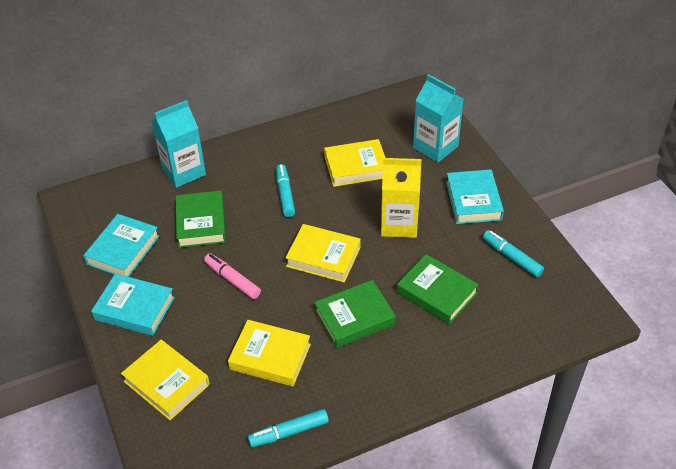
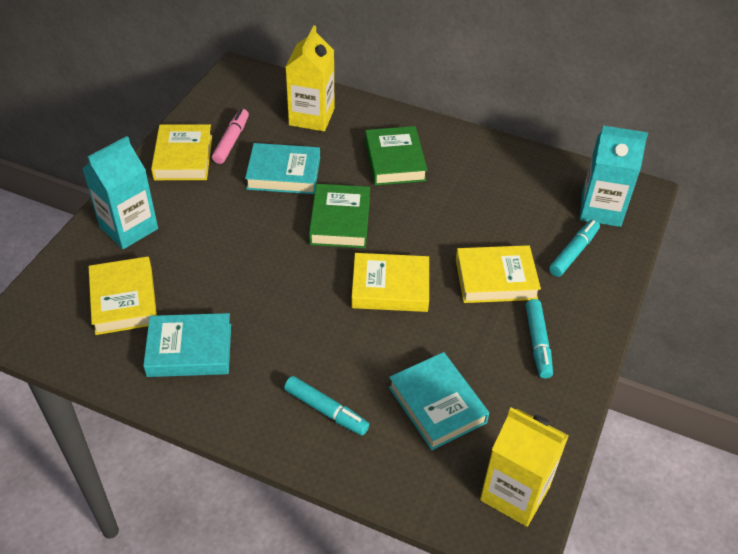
green book: 3 -> 2
yellow carton: 1 -> 2

